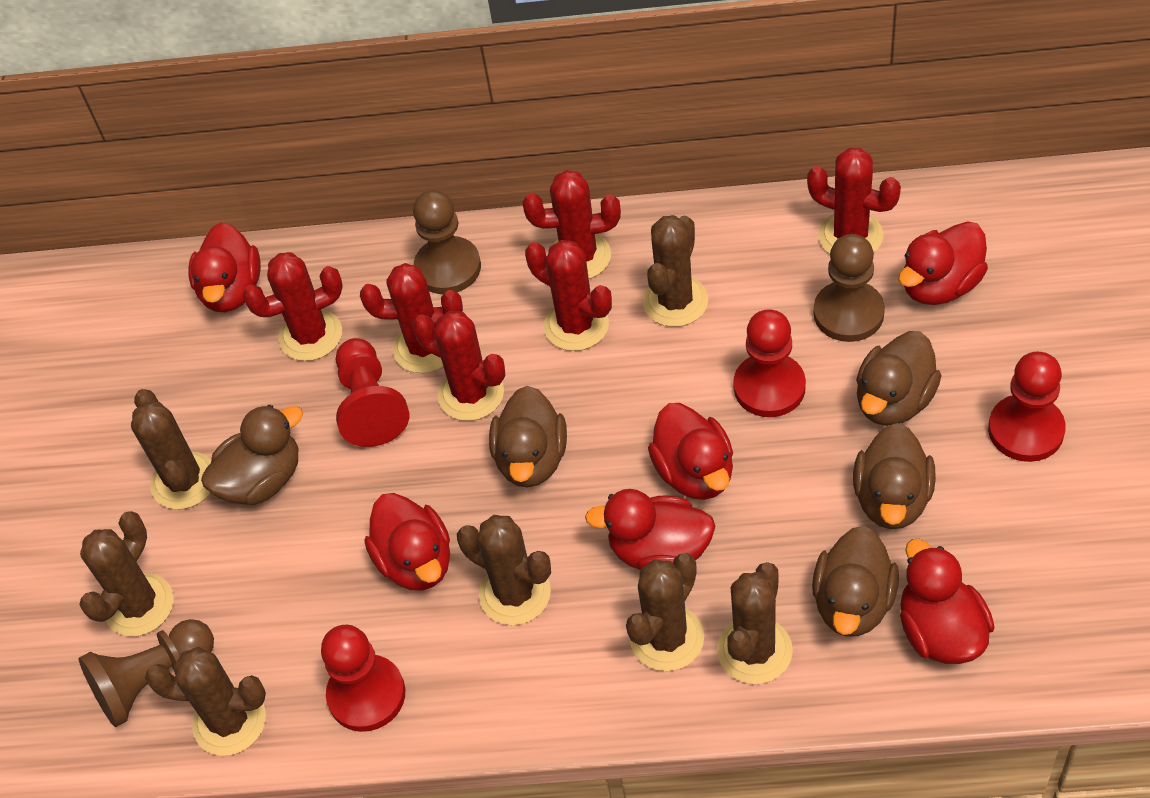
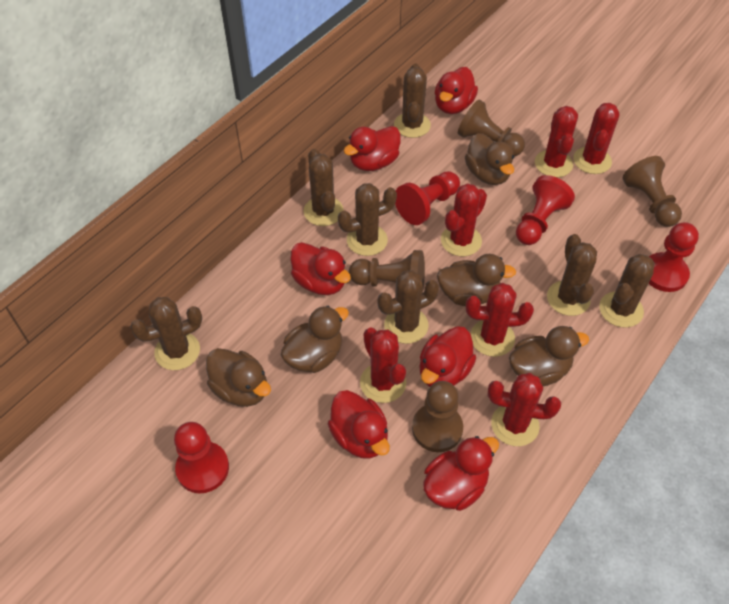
brown pawn: 3 -> 4

